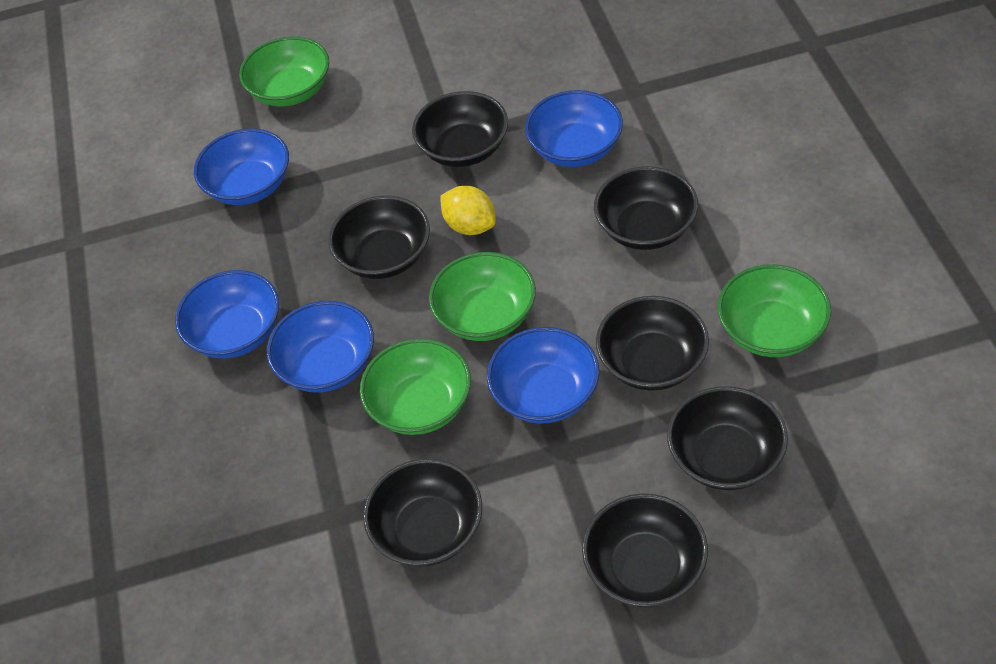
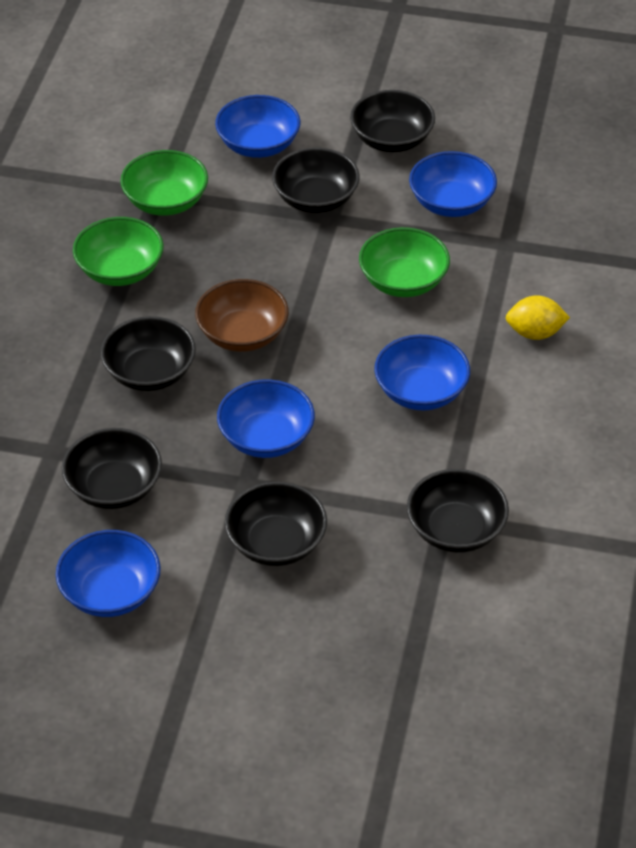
black bowl: 7 -> 6
brown bowl: 0 -> 1
green bowl: 4 -> 3

